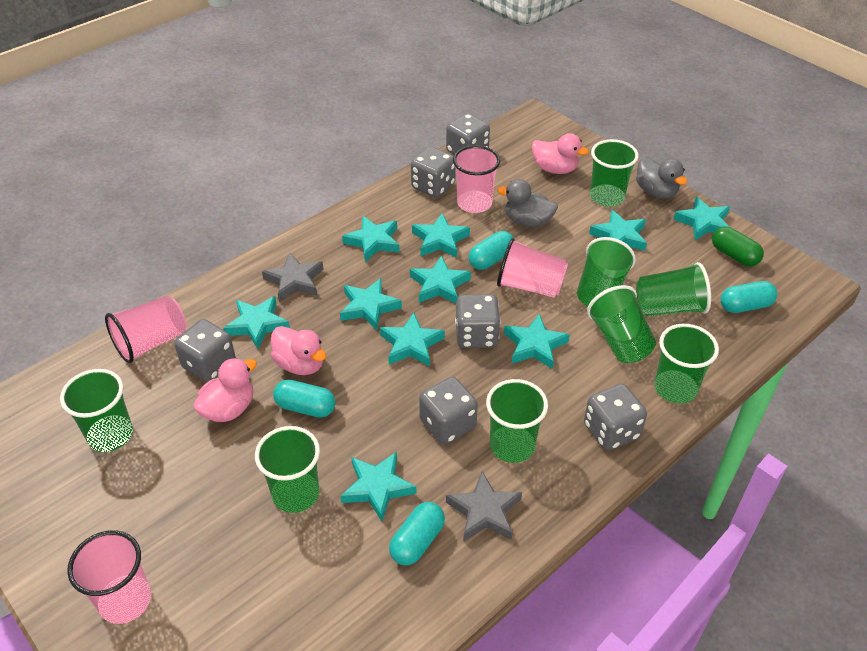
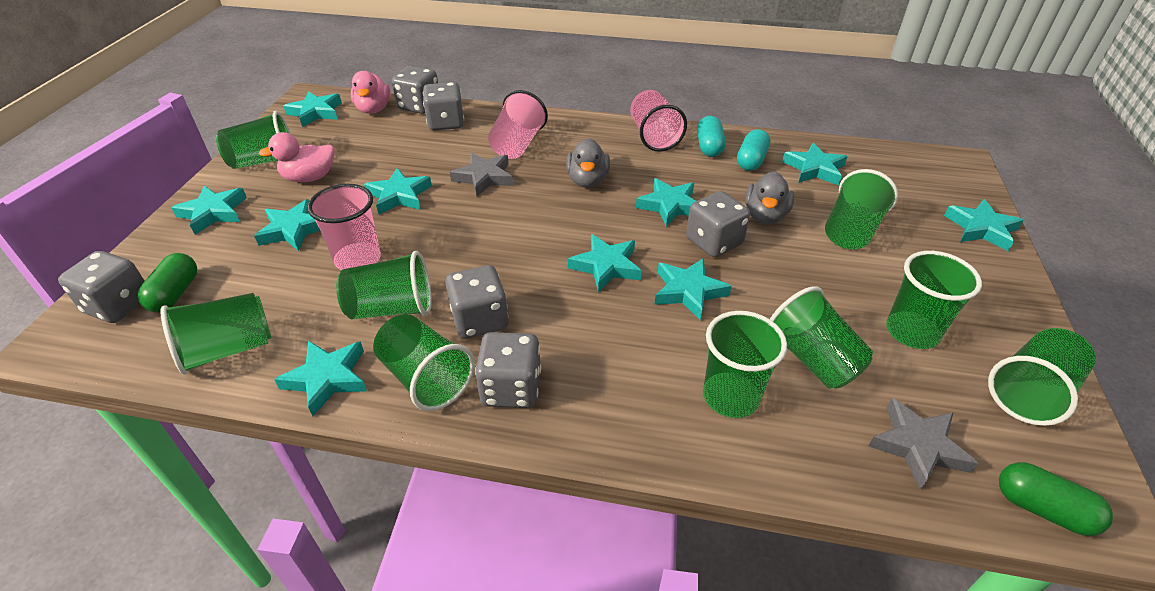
green capsule: 1 -> 2
green cup: 8 -> 9
pink cup: 4 -> 3
pink duck: 3 -> 2
turquoise capsule: 4 -> 2

